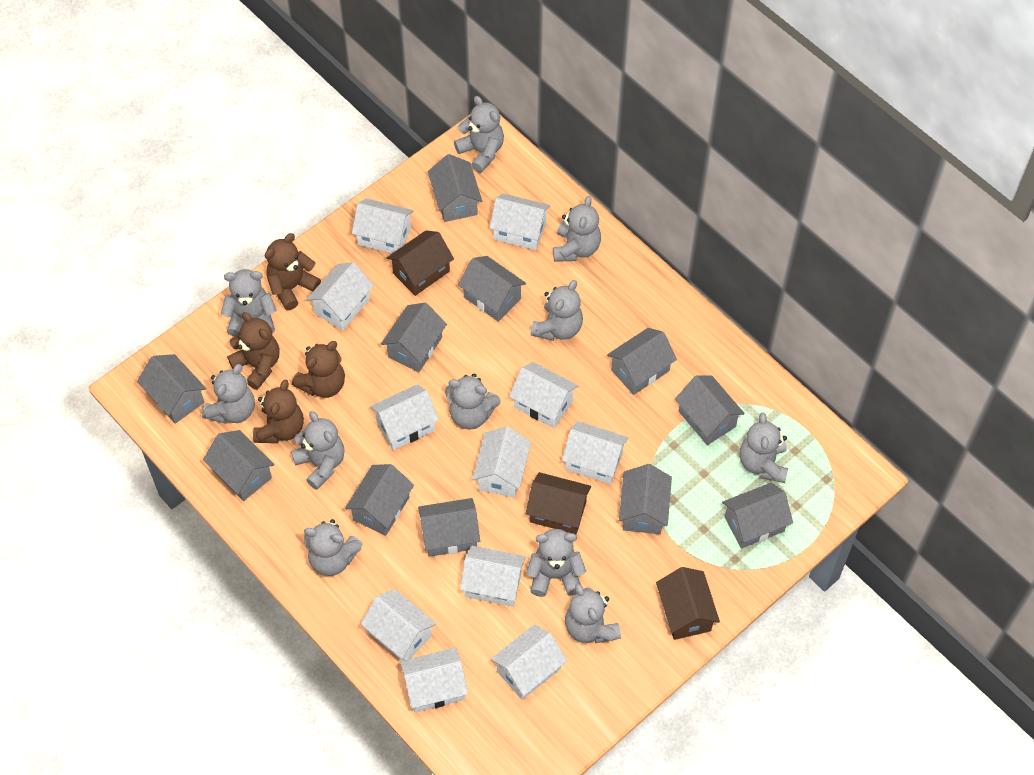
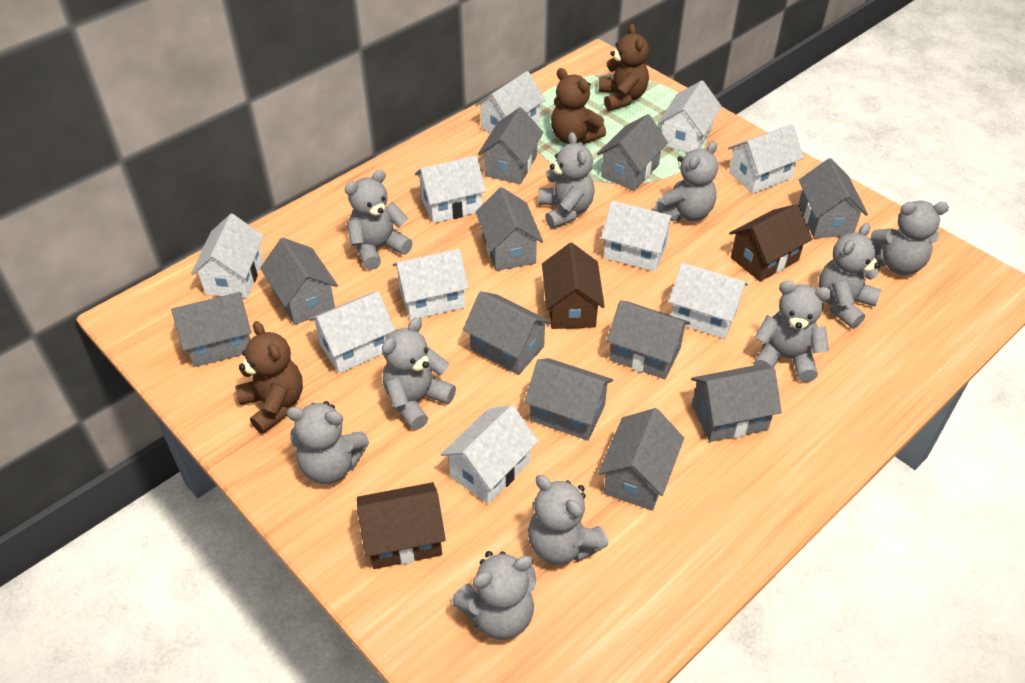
brown teddy bear: 4 -> 3
grey teddy bear: 11 -> 10
white house: 11 -> 10

